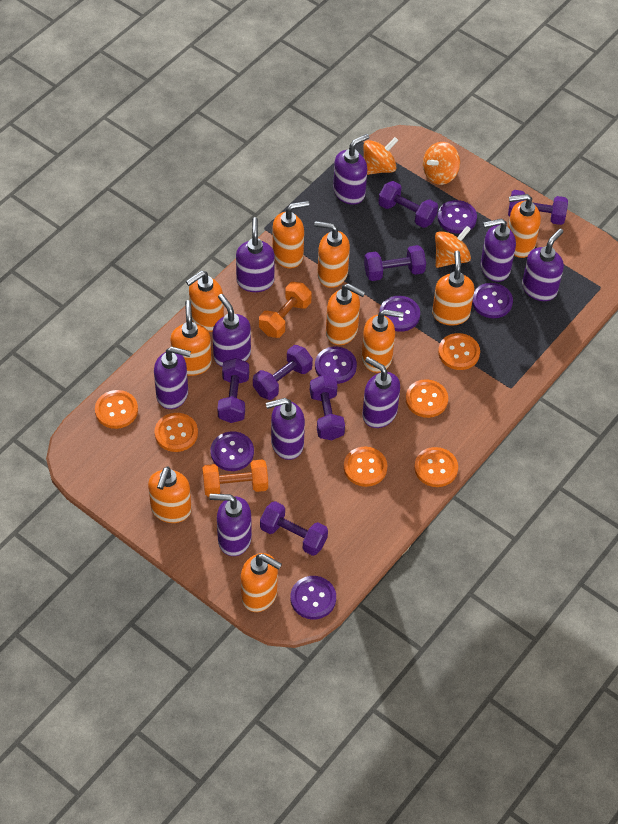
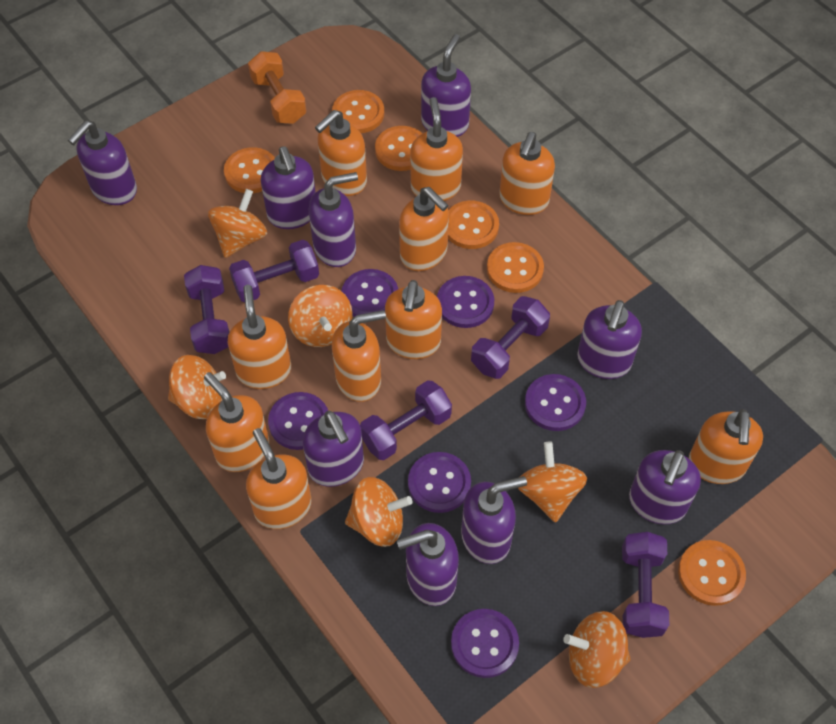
orange dumbbell: 2 -> 1
orange spinning top: 3 -> 6
purple dumbbell: 7 -> 5

